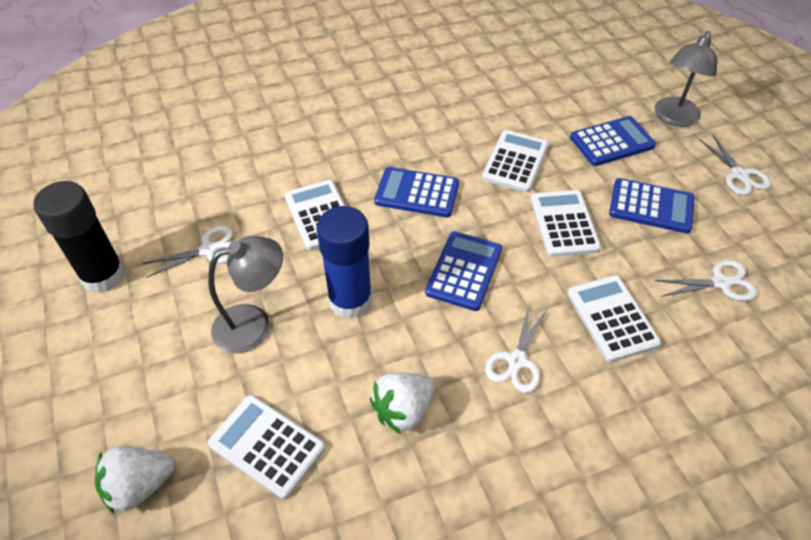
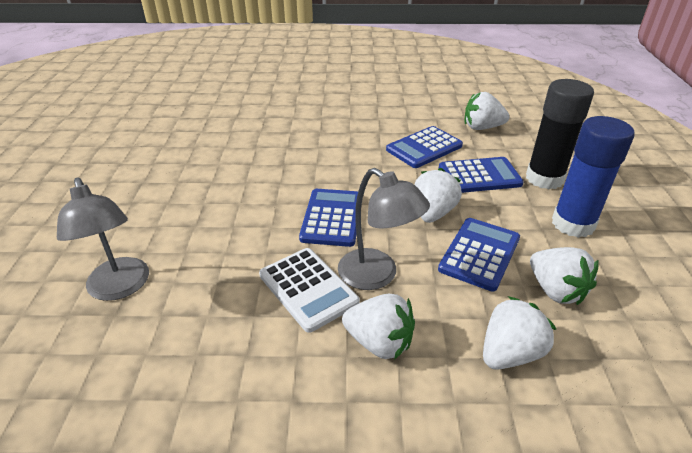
white calculator: 5 -> 1
white scissors: 4 -> 0
white strawberry: 2 -> 5

